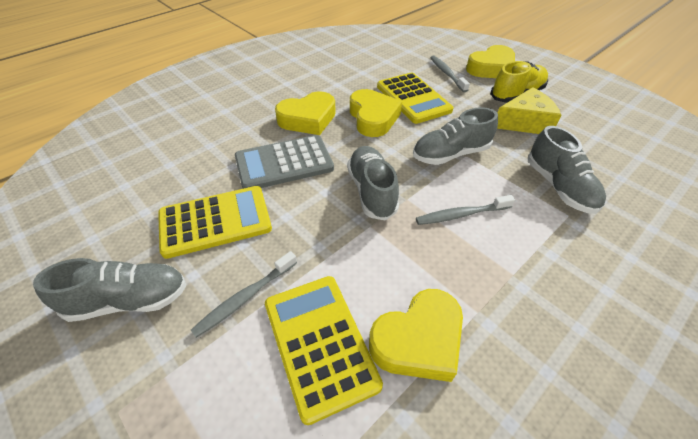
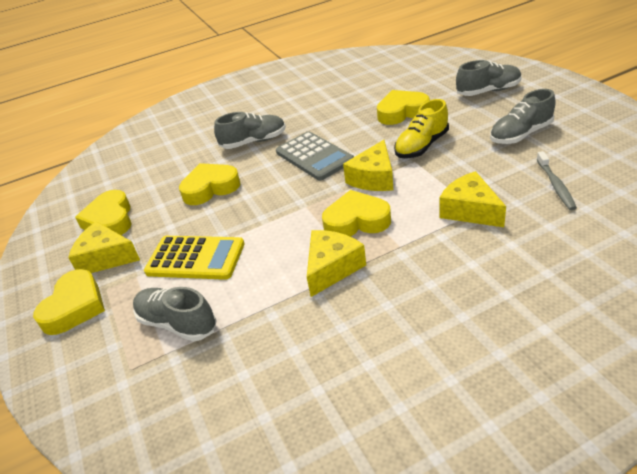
grey toothbrush: 3 -> 1
yellow calculator: 3 -> 1
yellow cheese: 1 -> 4
yellow heart: 4 -> 5

